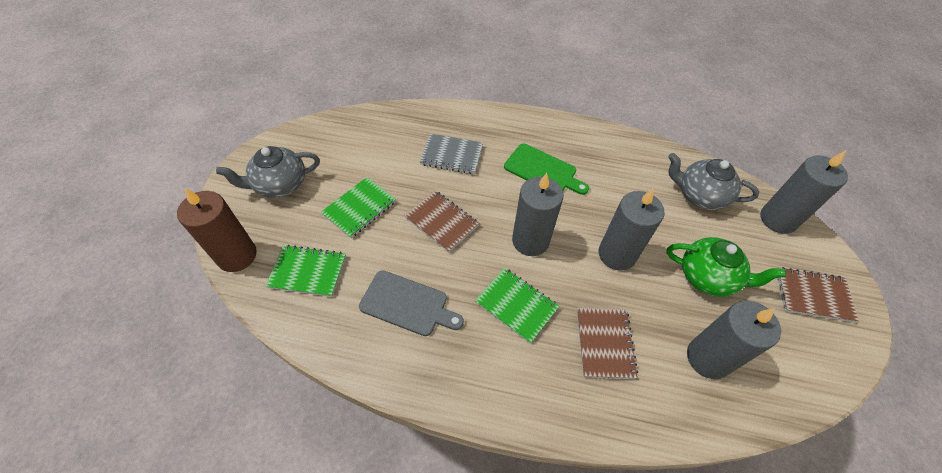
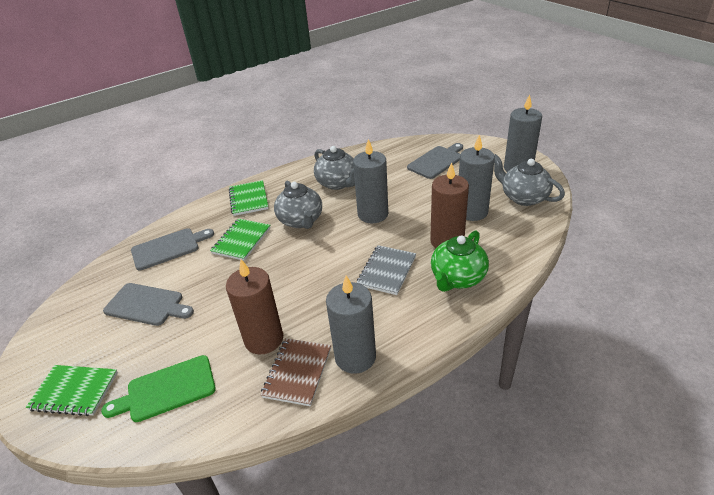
brown candle: 1 -> 2
brown notebook: 3 -> 1
grey cutting board: 1 -> 3
grey teapot: 2 -> 3

